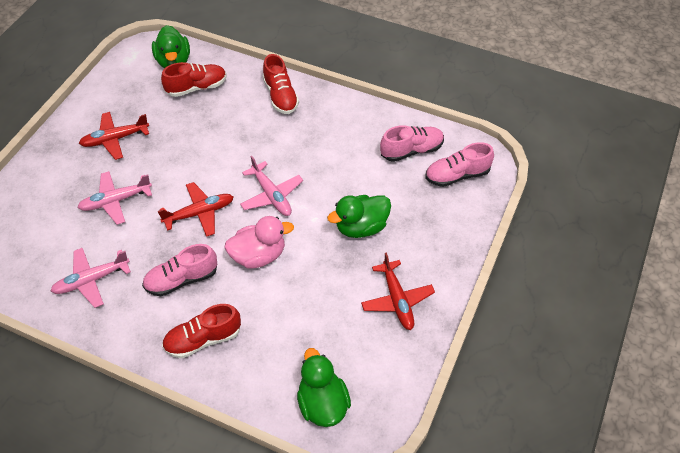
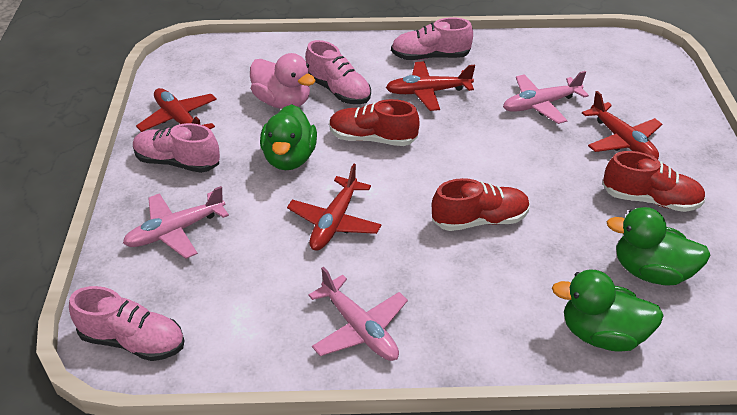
pink shoe: 3 -> 4
red plane: 3 -> 4

